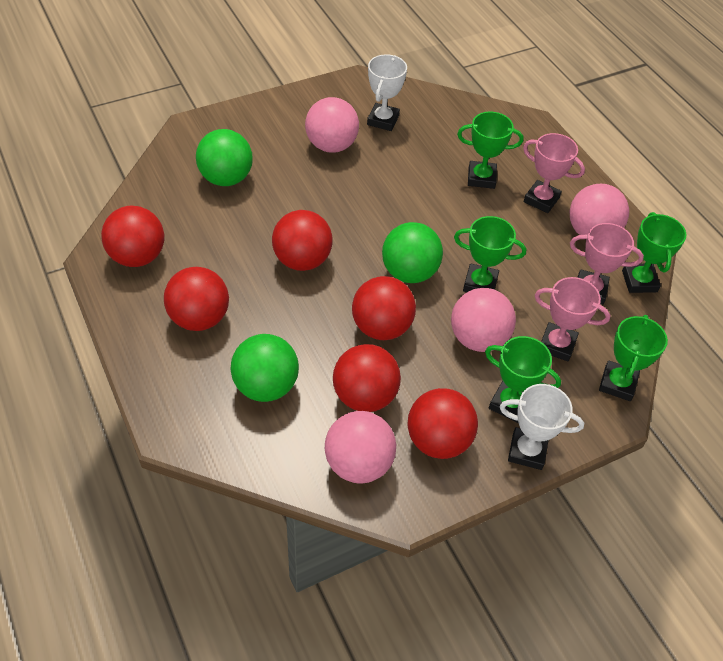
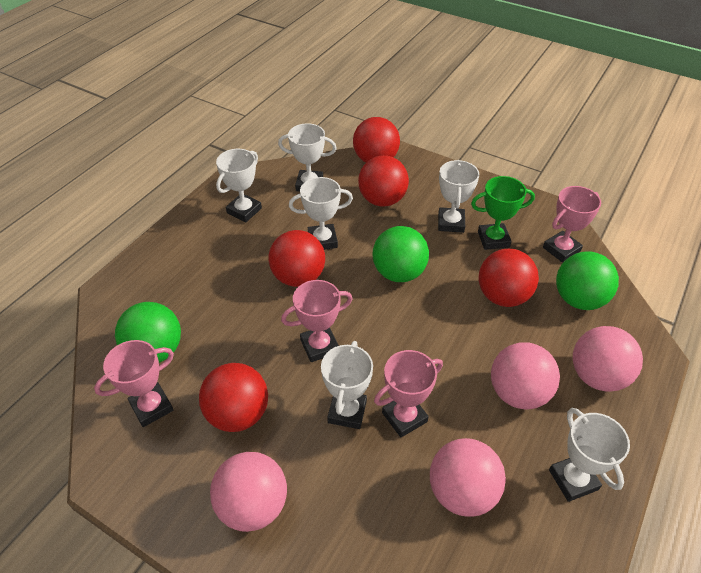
green trophy: 5 -> 1
pink trophy: 3 -> 4
red ball: 6 -> 5
white trophy: 2 -> 6

